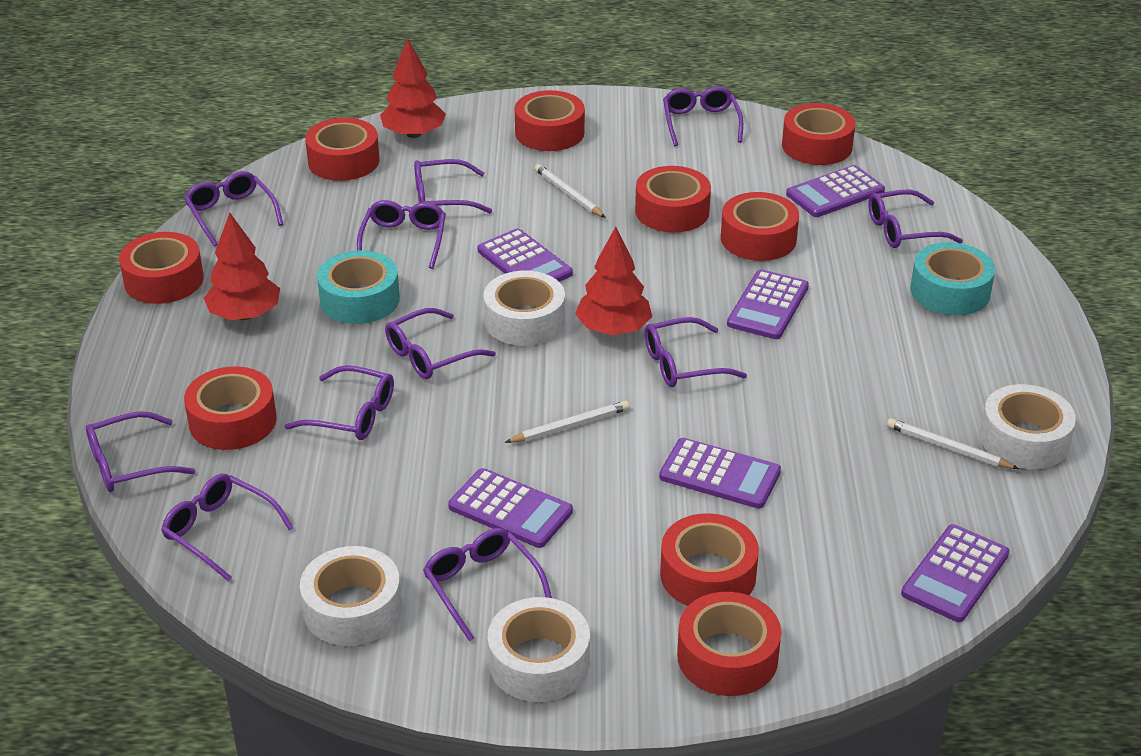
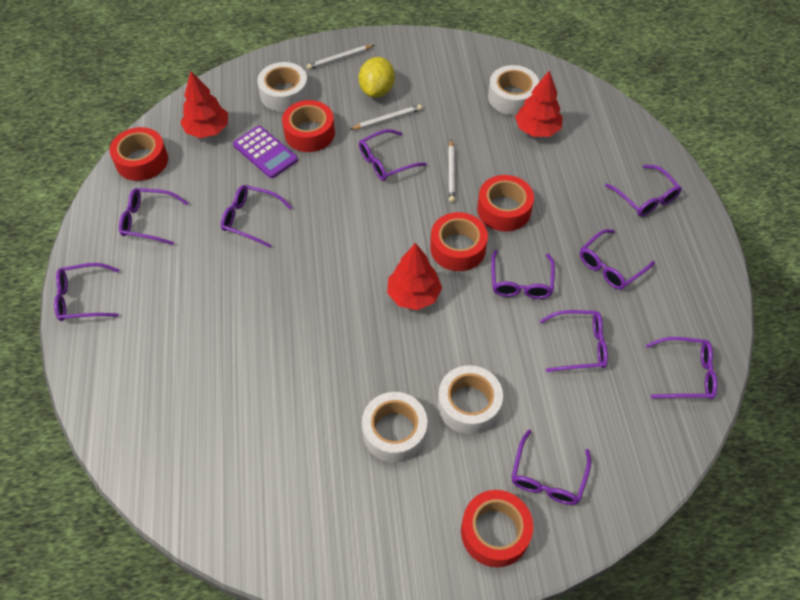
purple calculator: 6 -> 1
purple glasses: 11 -> 10
red tape: 9 -> 5
turquoise tape: 2 -> 0
yellow lemon: 0 -> 1

